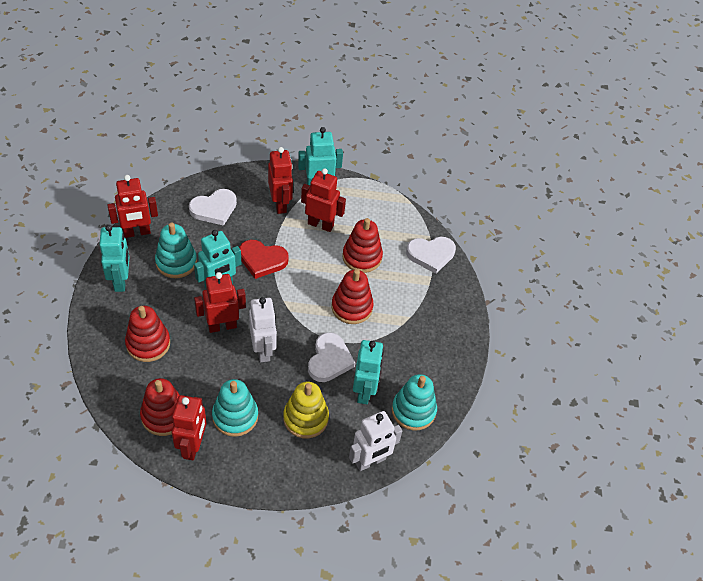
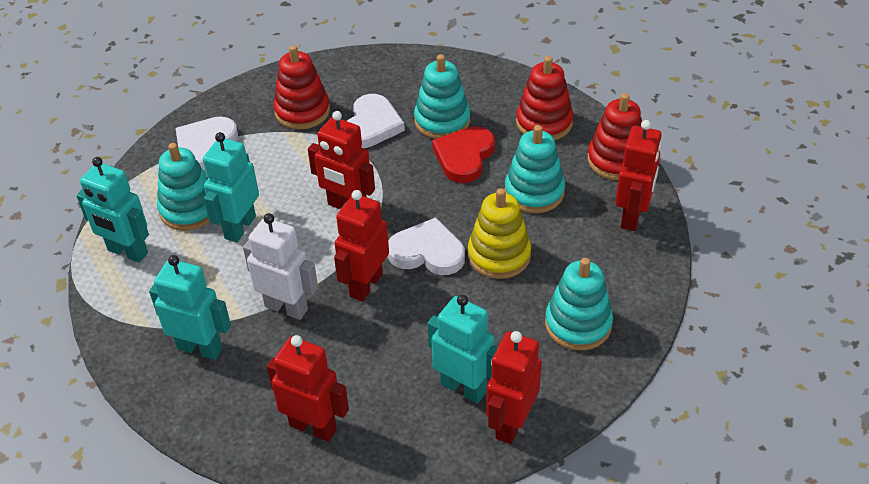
red stacking toy: 4 -> 3
turquoise stacking toy: 3 -> 4
white robot: 2 -> 1

